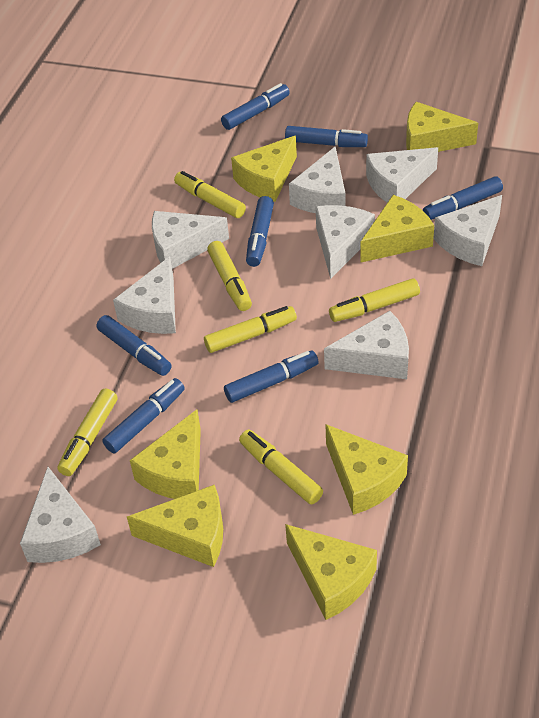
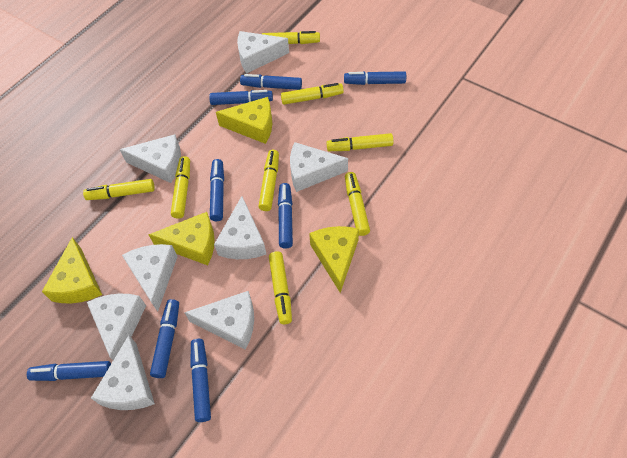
blue marker: 7 -> 8
yellow cheese: 7 -> 4
yellow marker: 6 -> 8

